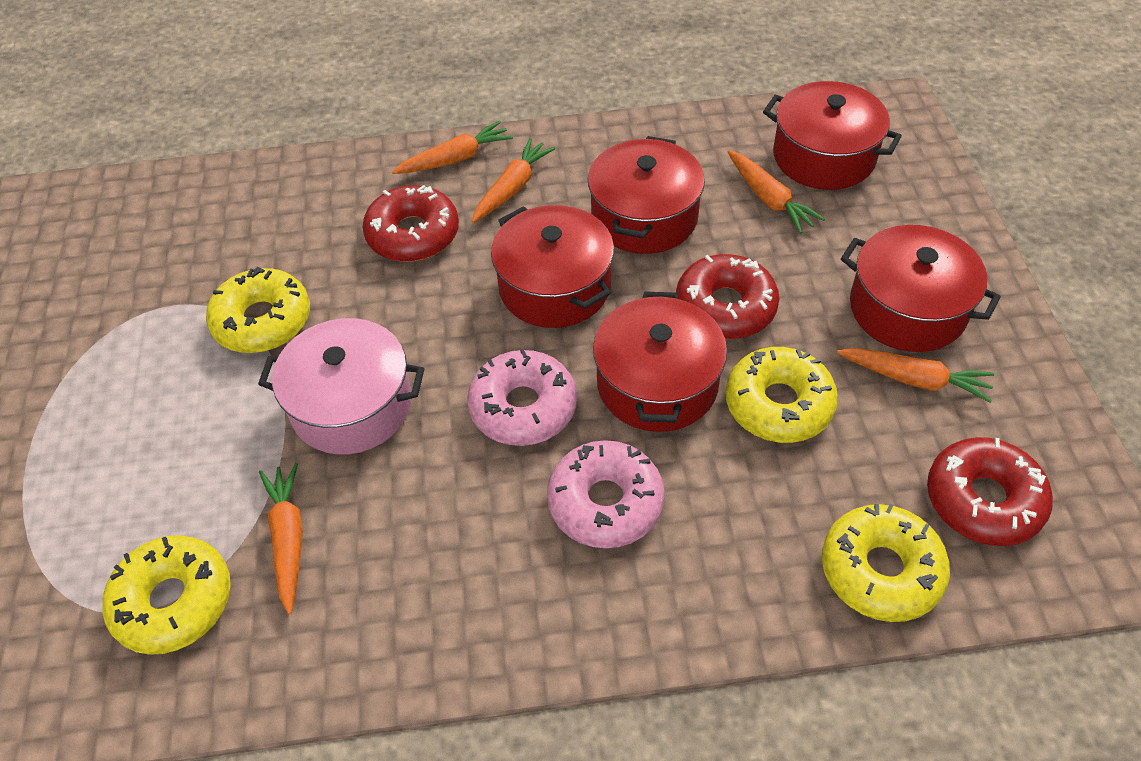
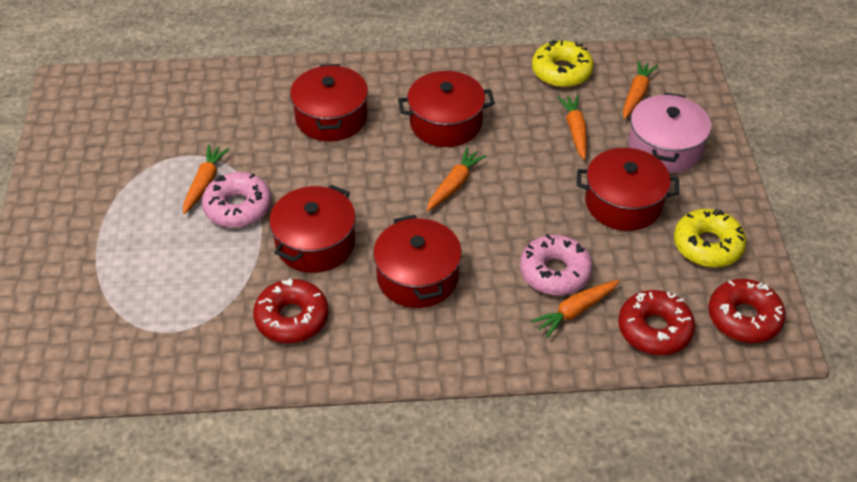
yellow donut: 4 -> 2

